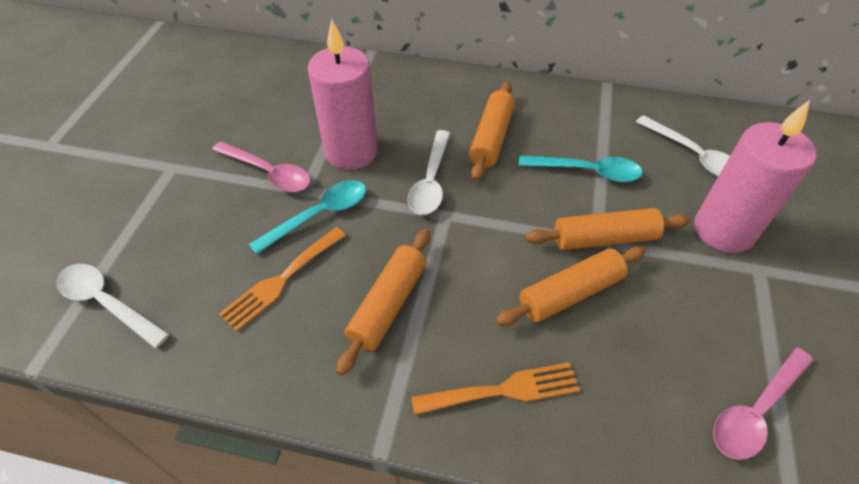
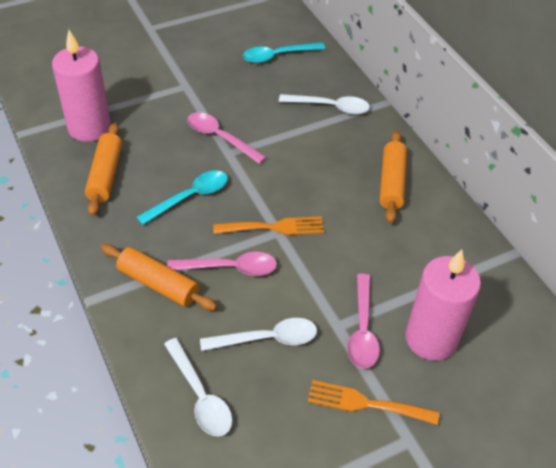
orange rolling pin: 4 -> 3
pink spoon: 2 -> 3

